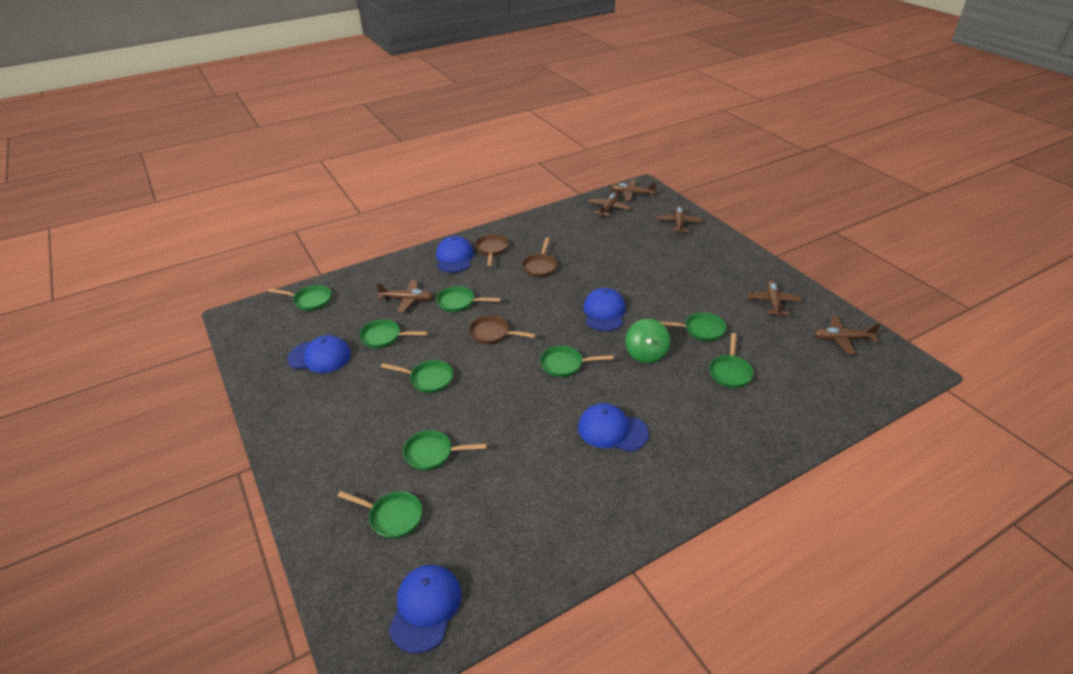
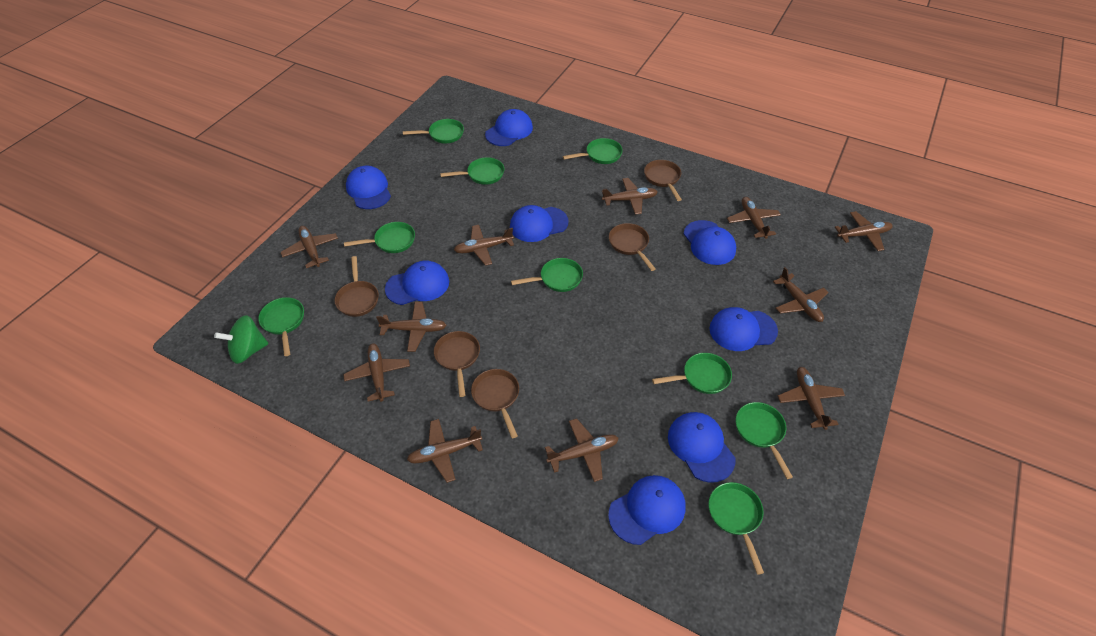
blue cap: 5 -> 8
brown pan: 3 -> 5
brown plane: 6 -> 11

